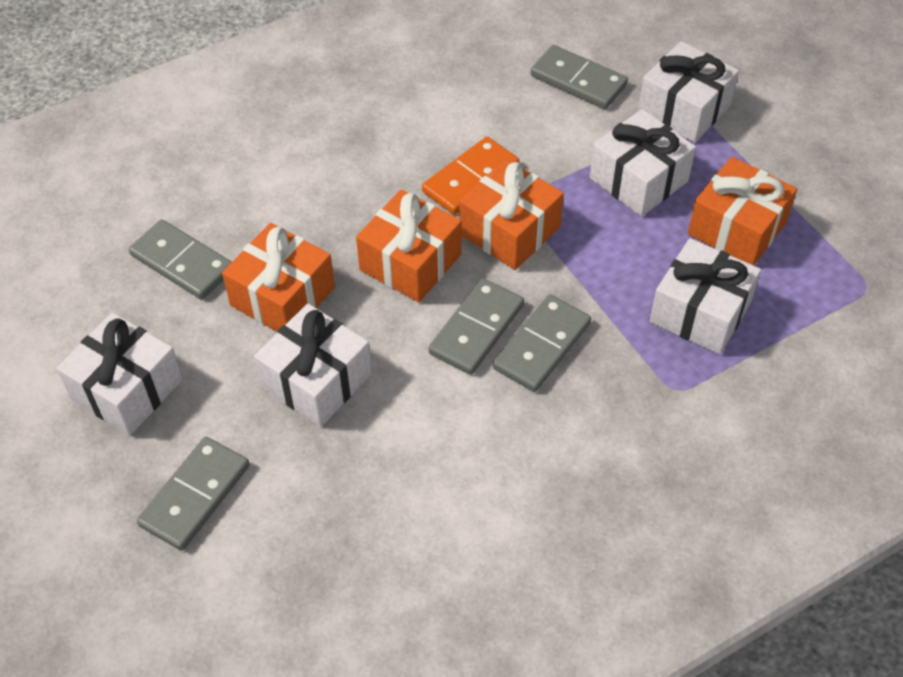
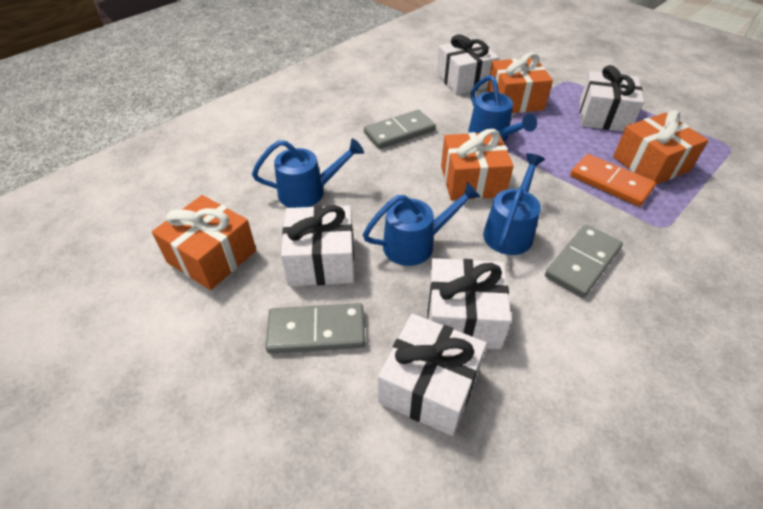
blue watering can: 0 -> 4
grey domino: 5 -> 3

